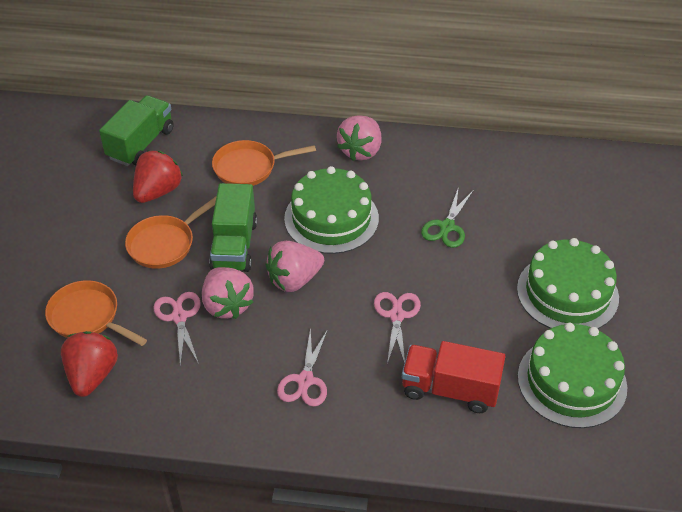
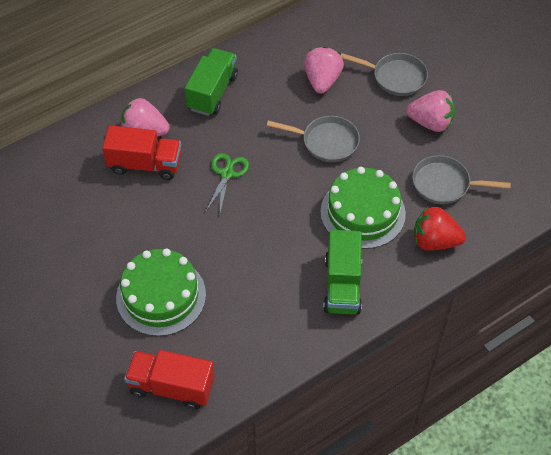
green cake: 3 -> 2
grey pan: 0 -> 3
orange pan: 3 -> 0
pink scissors: 3 -> 0
red strawberry: 2 -> 1
red truck: 1 -> 2

